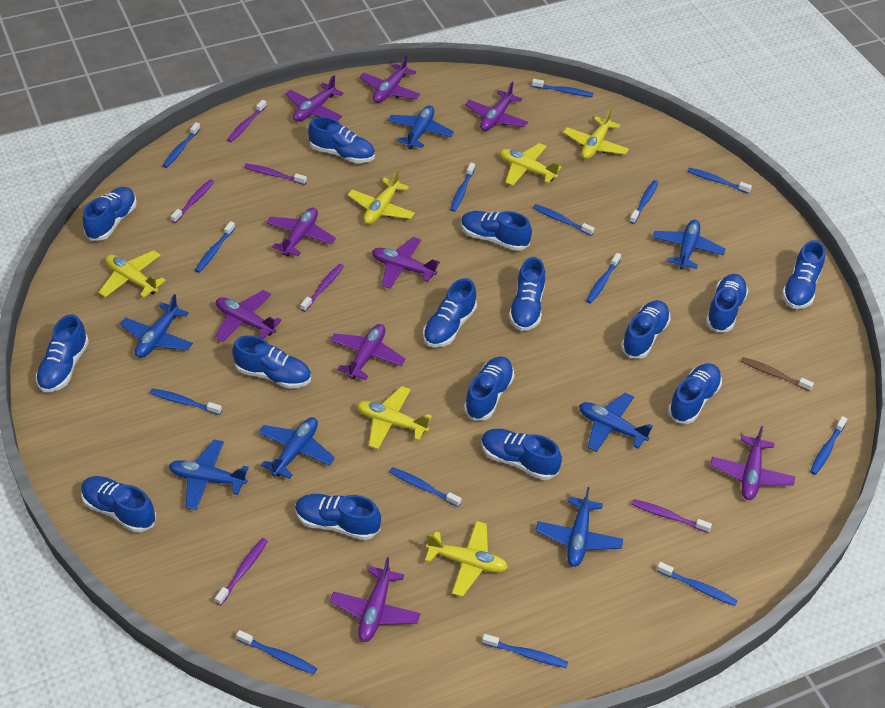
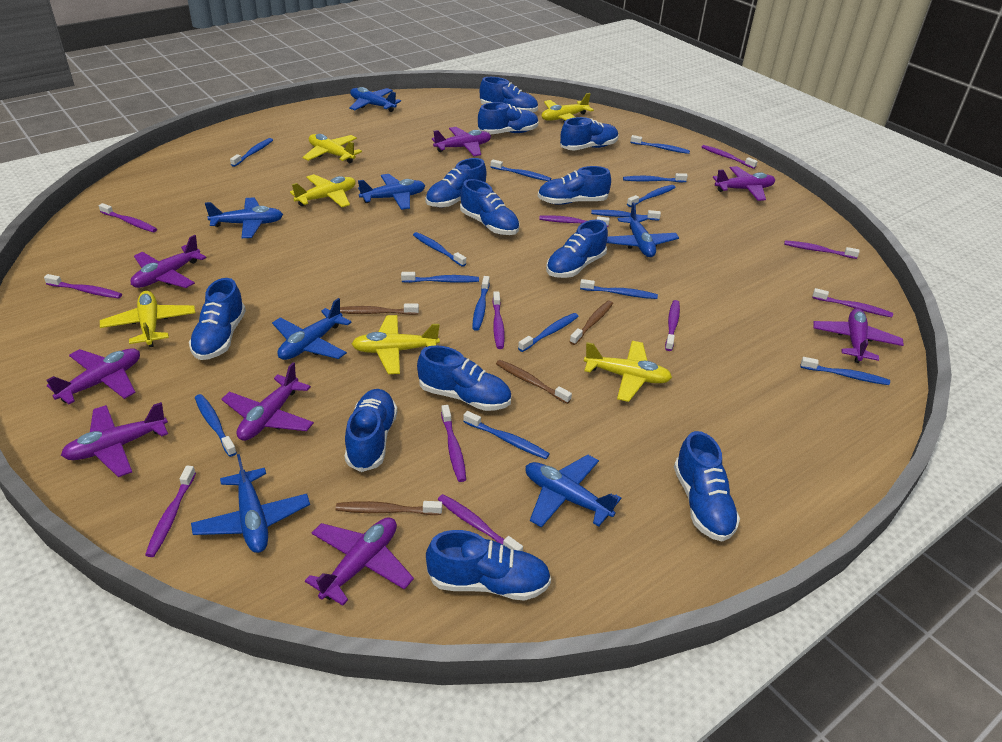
blue shoe: 15 -> 12
brown toothbrush: 1 -> 4
purple plane: 9 -> 8
purple toothbrush: 6 -> 11

